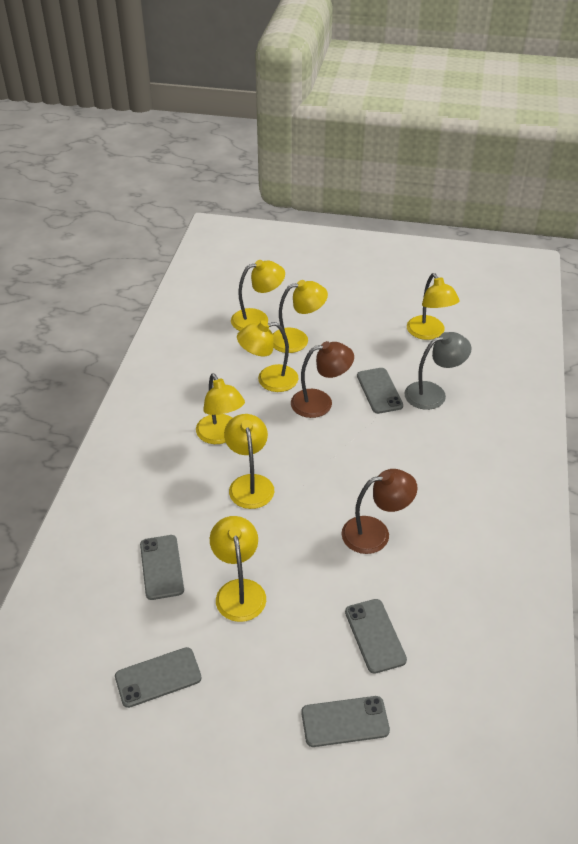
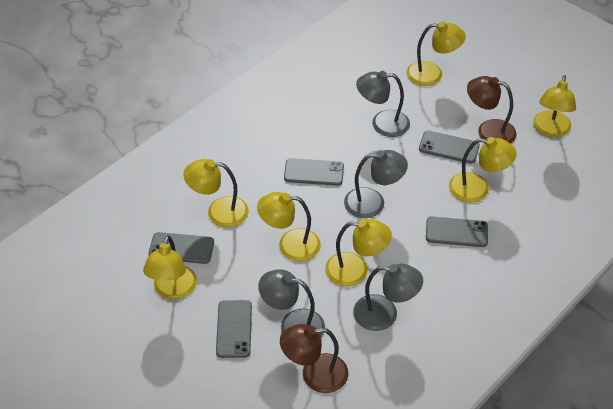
grey lamp: 1 -> 4

